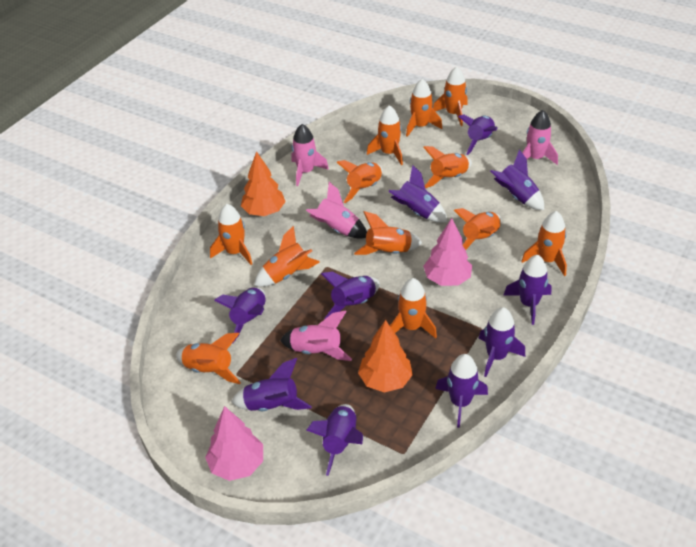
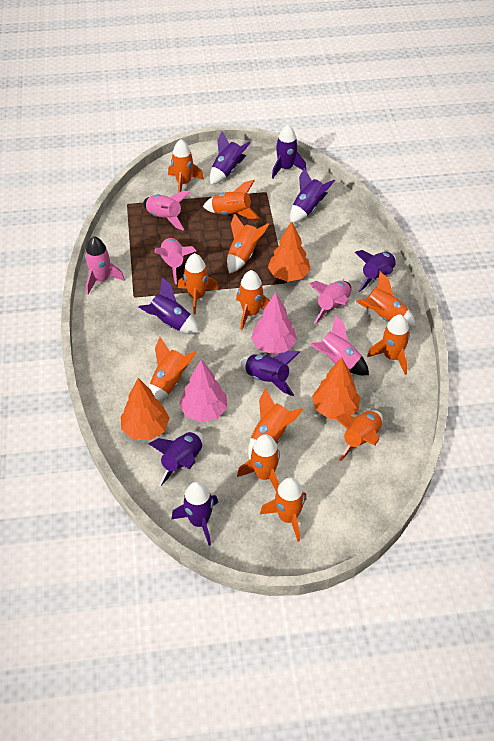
orange tree: 2 -> 3
pink rocket: 4 -> 5
purple rocket: 10 -> 8

